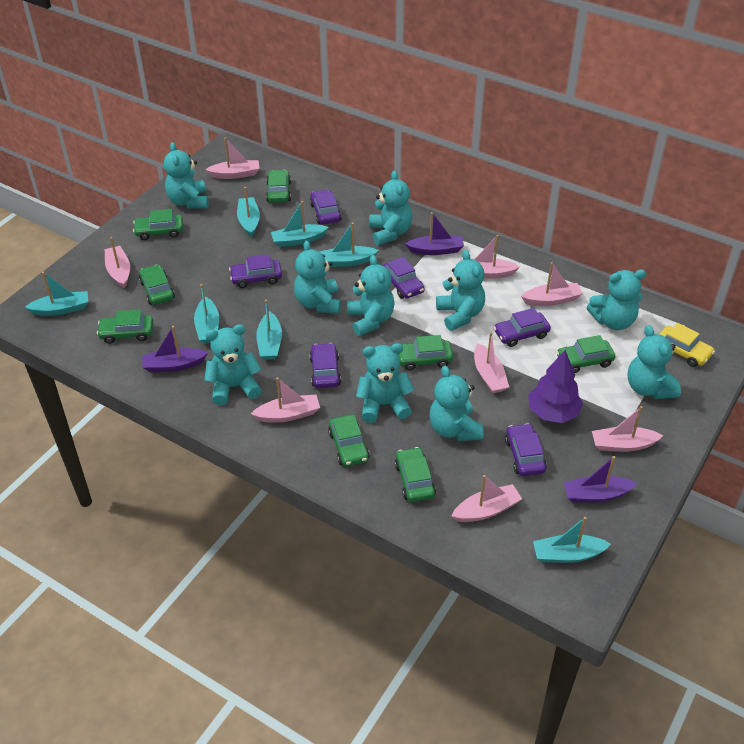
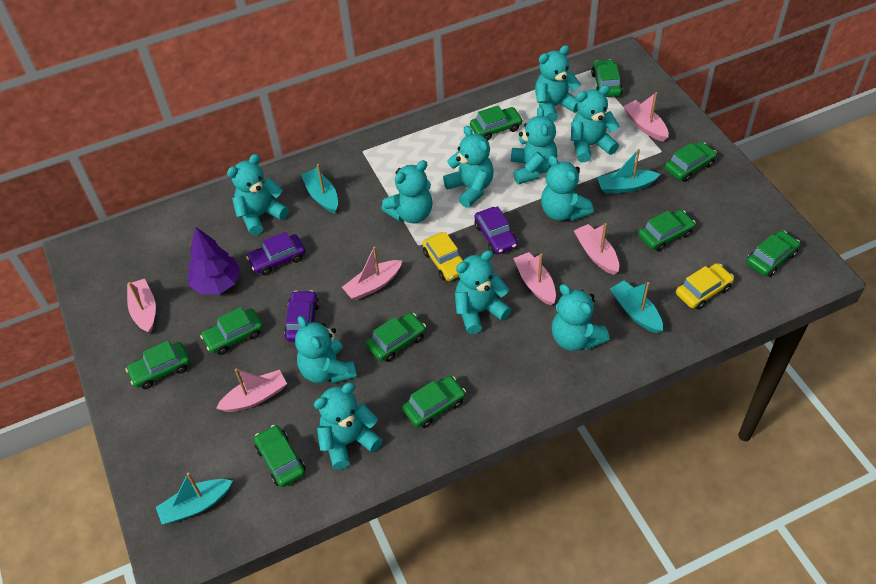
green car: 8 -> 10
pink boat: 8 -> 6
purple boat: 3 -> 0
purple car: 6 -> 3
turquoise boat: 7 -> 4
turquoise teddy bear: 10 -> 11
yellow car: 1 -> 2

